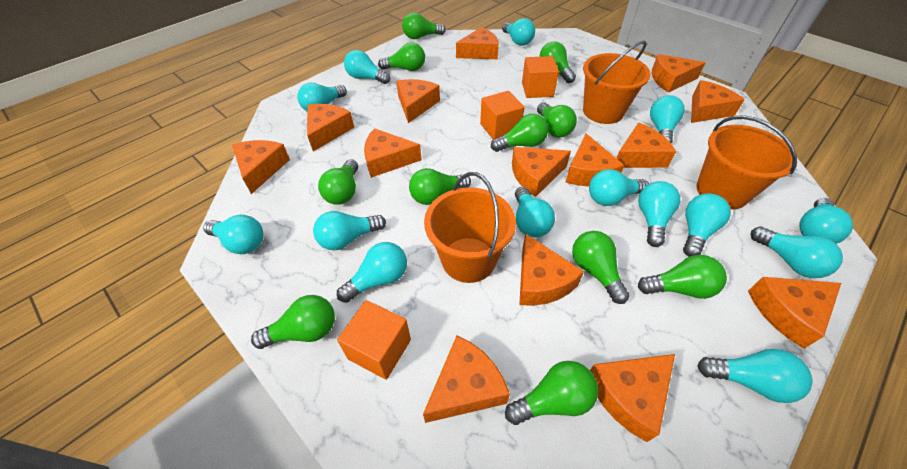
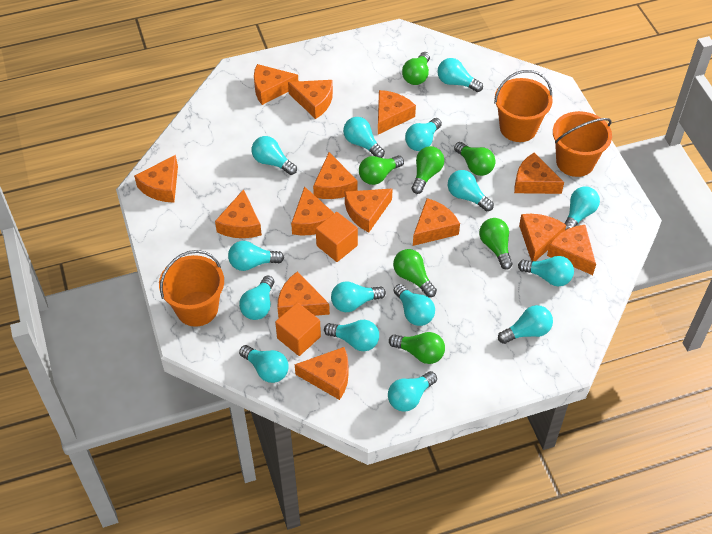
green light bulb: 11 -> 7
orange cube: 3 -> 2
turquoise light bulb: 14 -> 15

